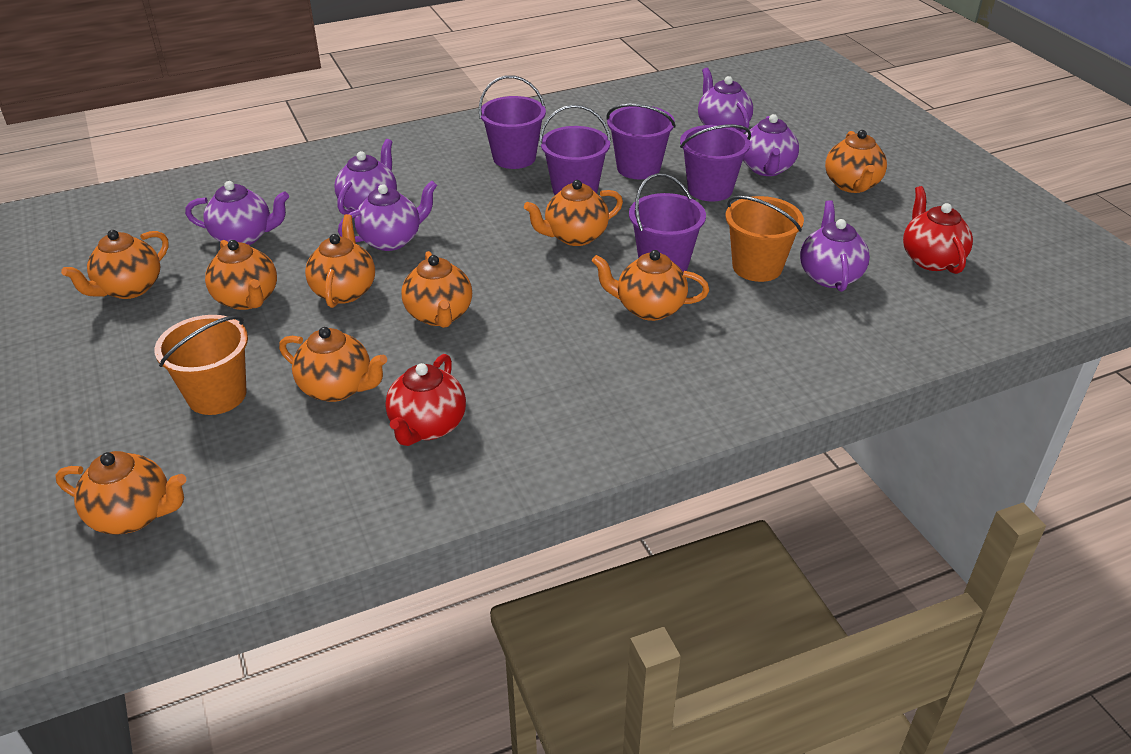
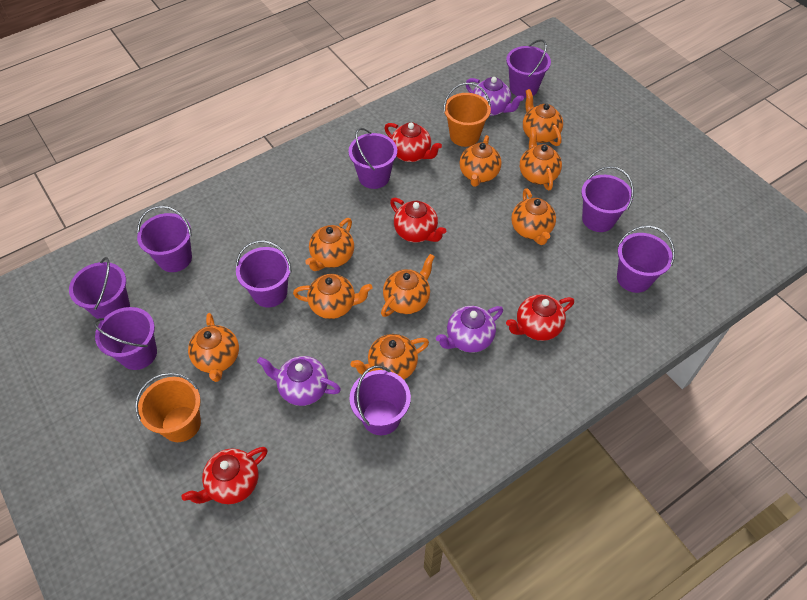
purple bucket: 5 -> 9
purple teapot: 6 -> 3
red teapot: 2 -> 4

